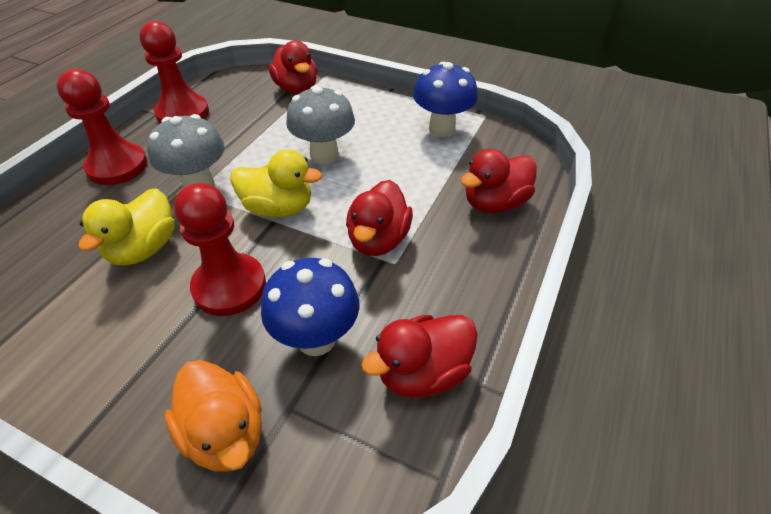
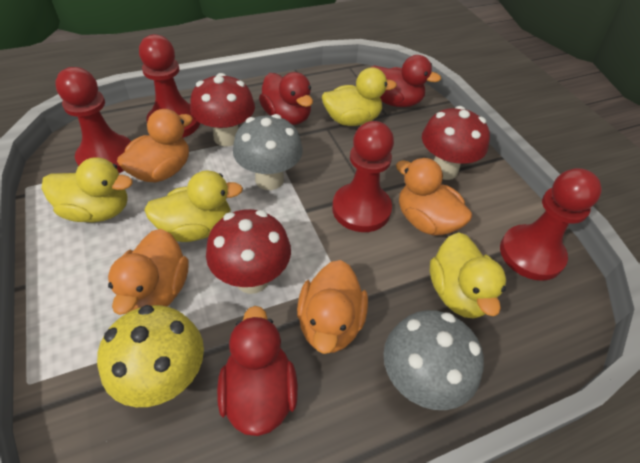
blue mushroom: 2 -> 0
orange duck: 1 -> 4
red duck: 4 -> 3
red mushroom: 0 -> 3
red pawn: 3 -> 4
yellow duck: 2 -> 4
yellow mushroom: 0 -> 1

